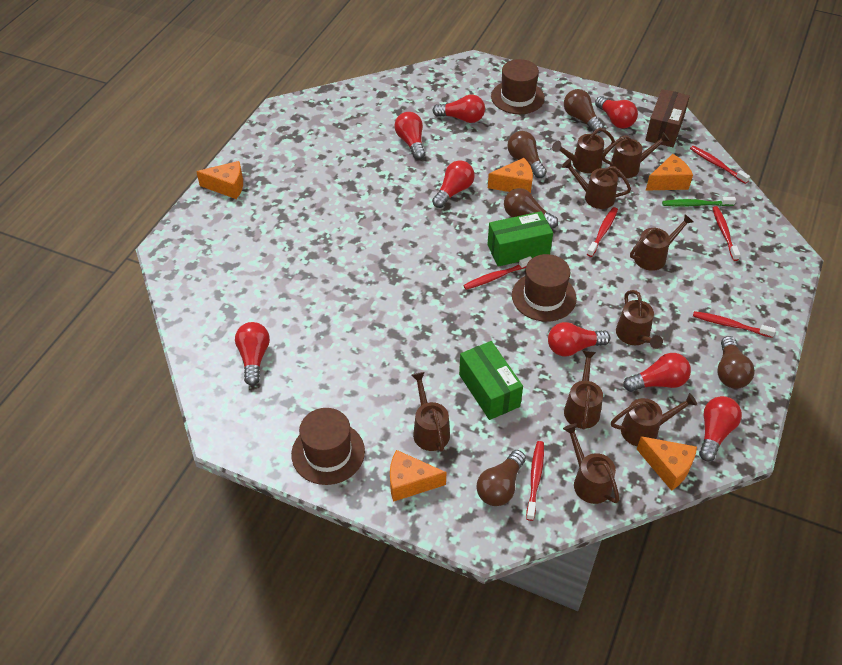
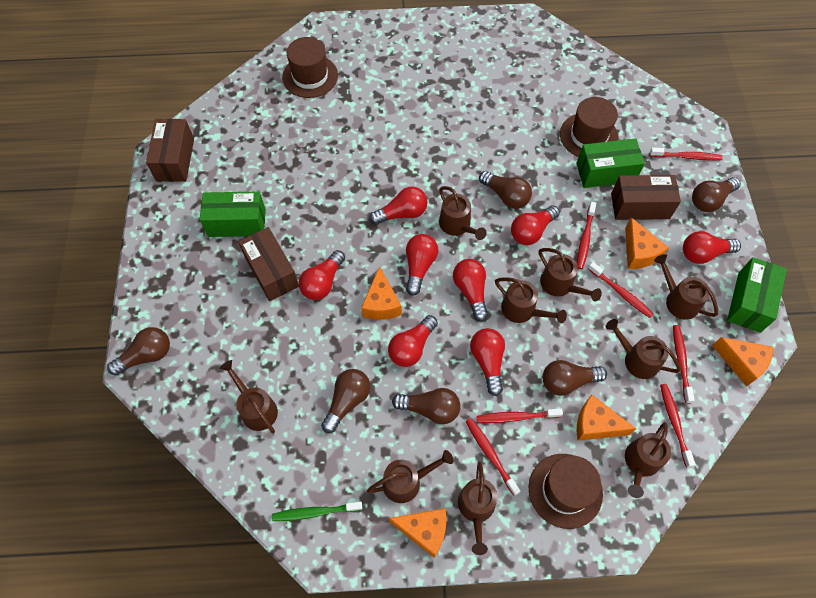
brown box: 1 -> 3
brown light bulb: 5 -> 6
green box: 2 -> 3
red toothbrush: 6 -> 7

